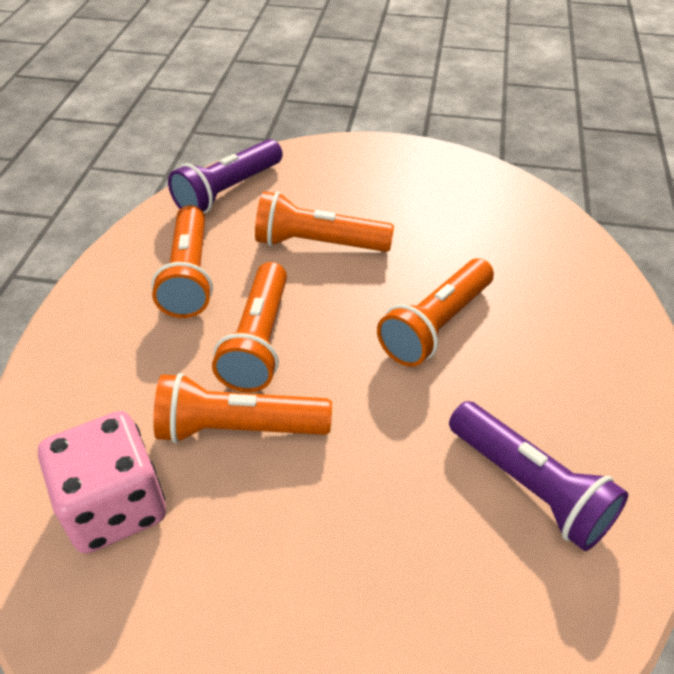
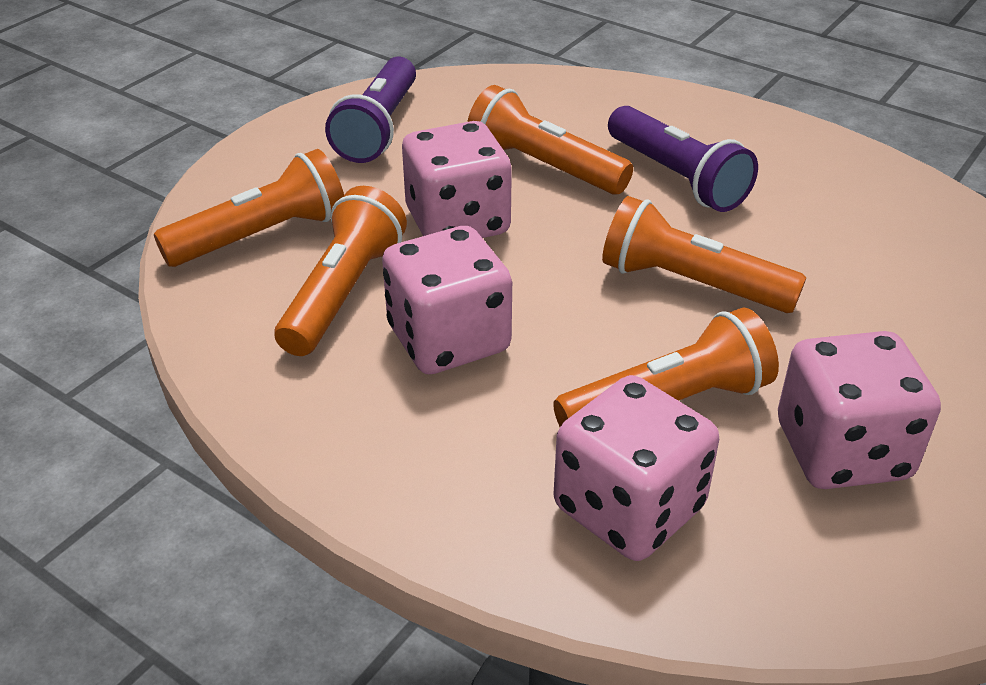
pink dice: 1 -> 4

